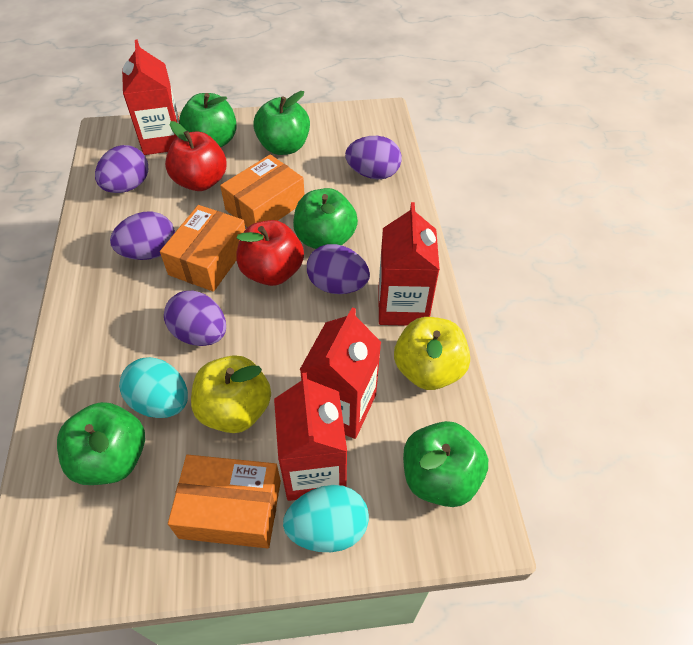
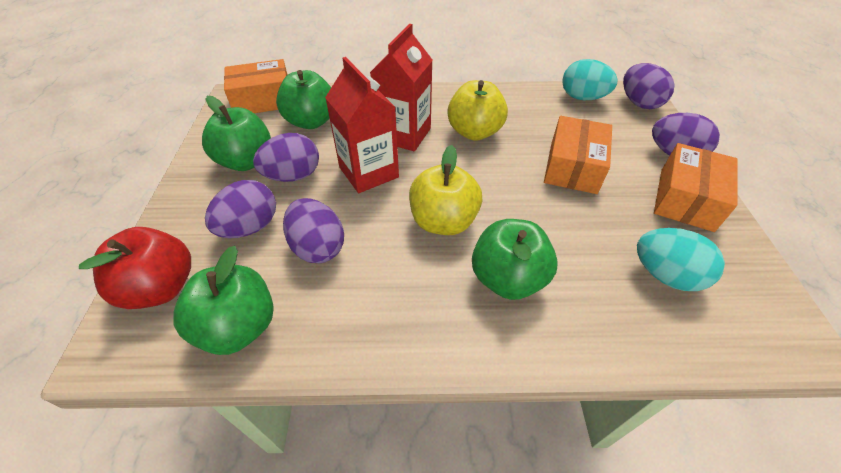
green apple: 5 -> 4
red apple: 2 -> 1
red carton: 4 -> 2

